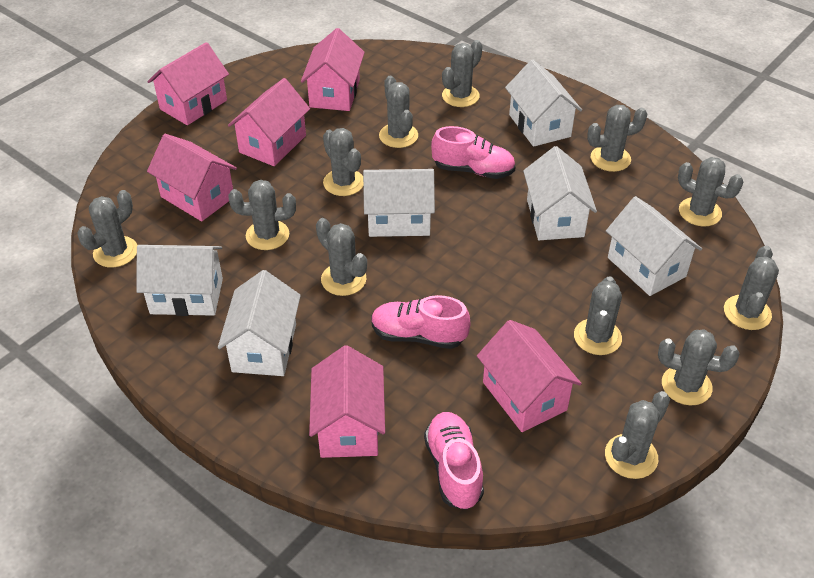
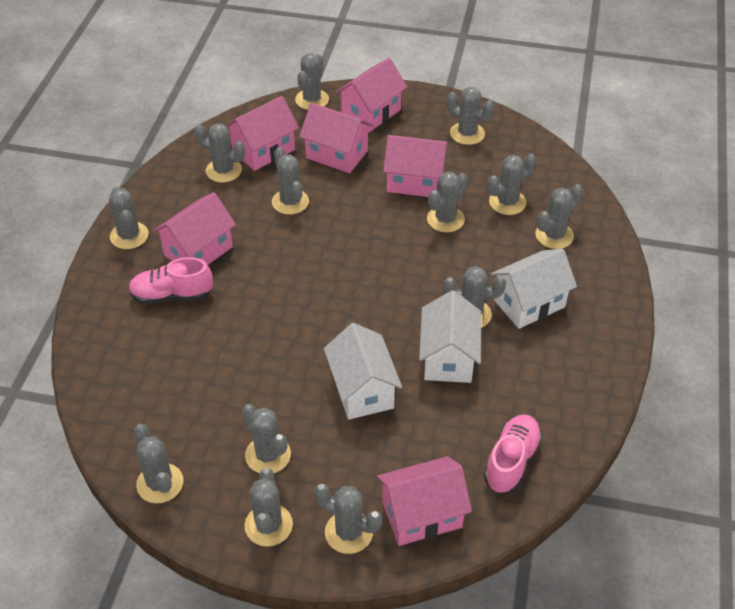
grey cactus: 12 -> 13
pink shoe: 3 -> 2
white house: 6 -> 3

